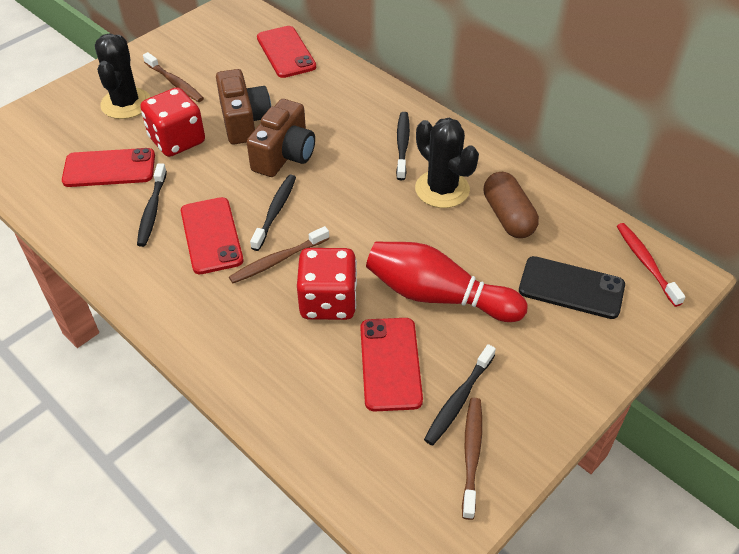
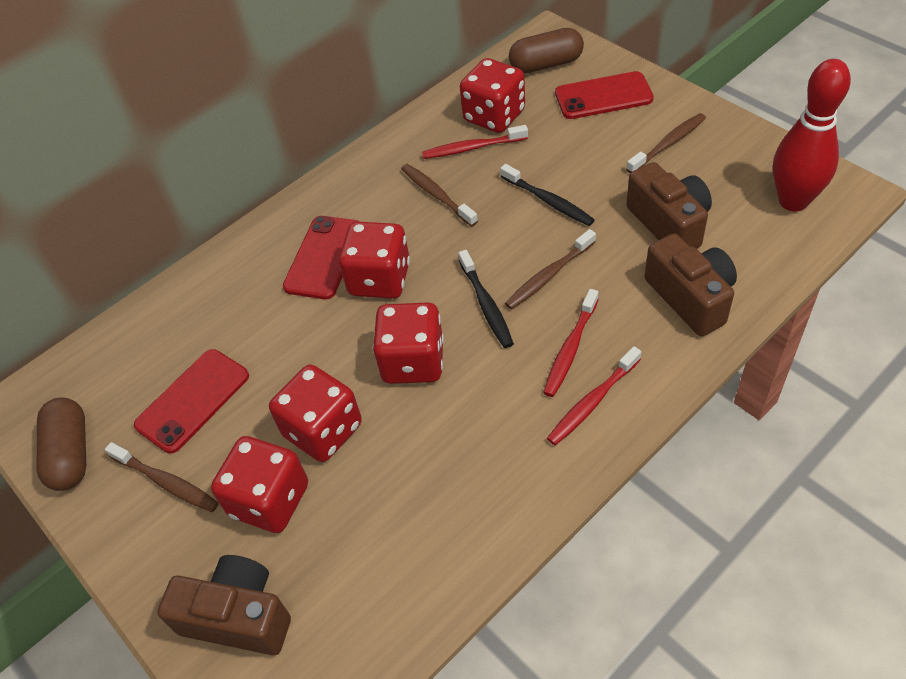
black cactus: 2 -> 0
black phone: 1 -> 0
black toothbrush: 4 -> 2
brown camera: 2 -> 3
brown capsule: 1 -> 2
brown toothbrush: 3 -> 4
red dice: 2 -> 5
red phone: 4 -> 3
red toothbrush: 1 -> 3

